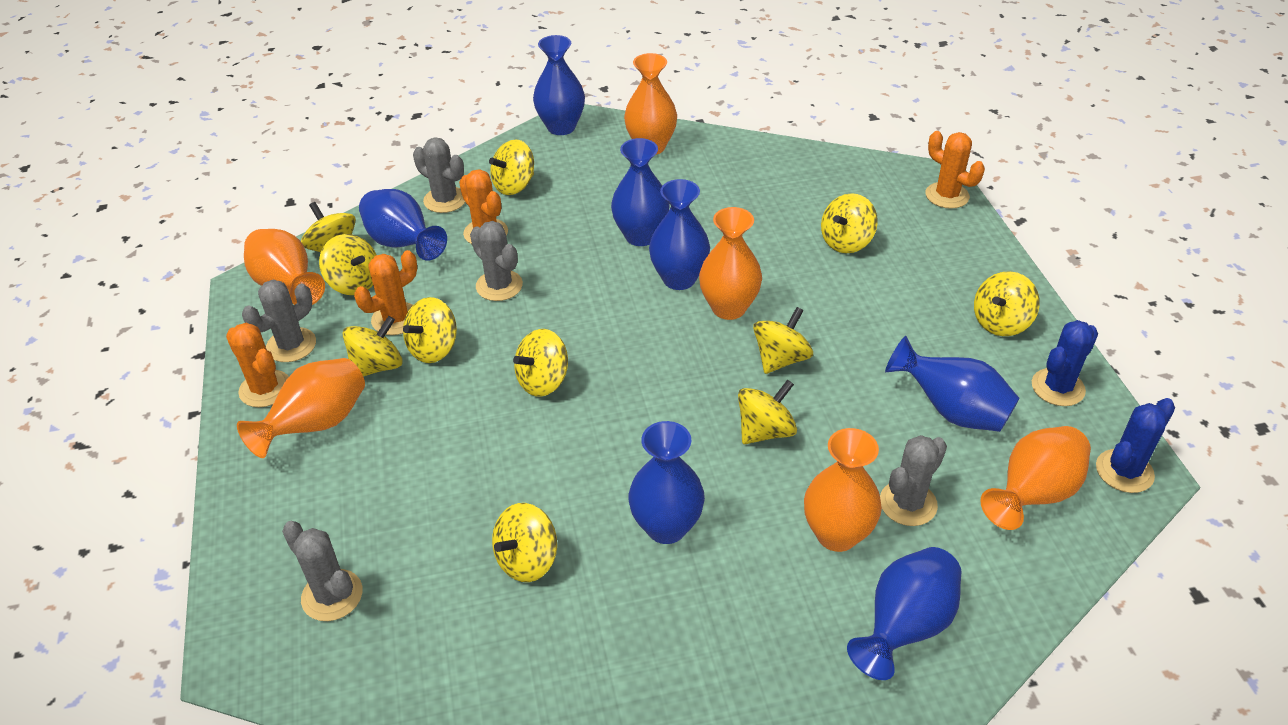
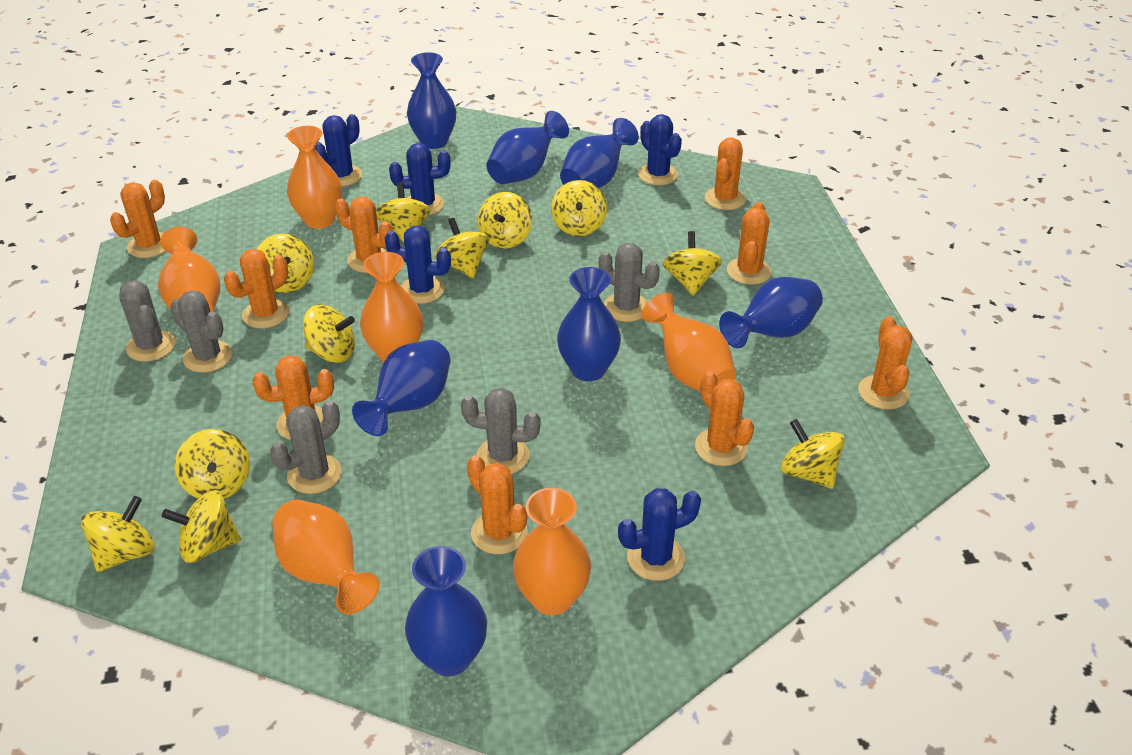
blue cactus: 2 -> 5
orange cactus: 4 -> 9

